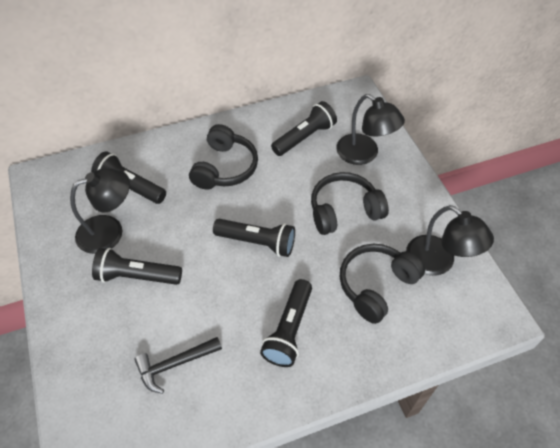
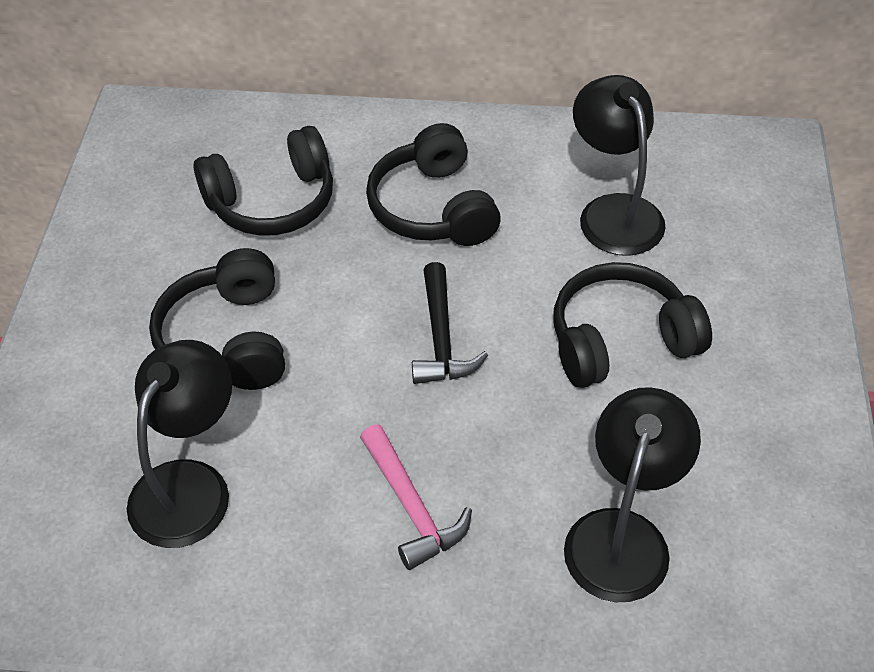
black flashlight: 5 -> 0
black headphones: 3 -> 4
pink hammer: 0 -> 1

